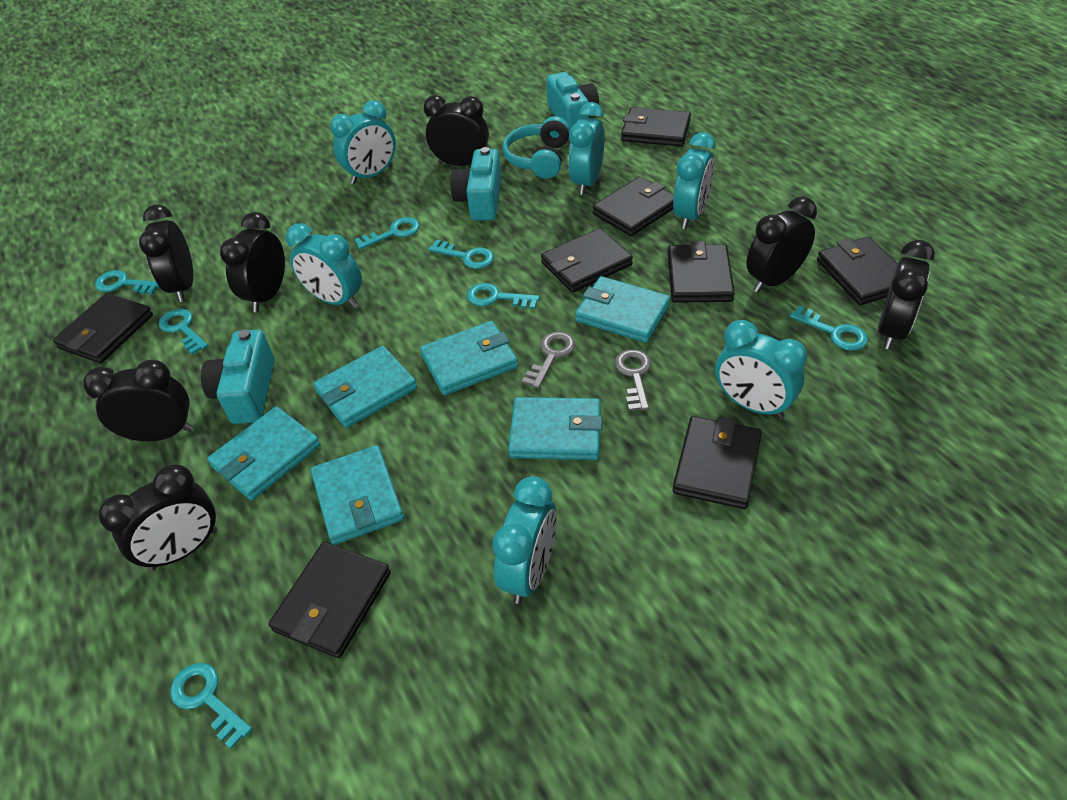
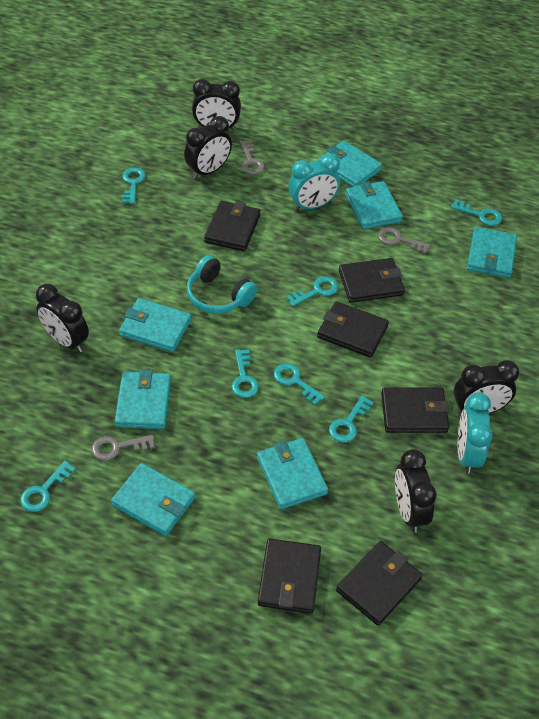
black clock: 7 -> 5
black wallet: 8 -> 6
grey key: 2 -> 3
turquoise camera: 3 -> 0
turquoise clock: 6 -> 2
turquoise wallet: 6 -> 7

